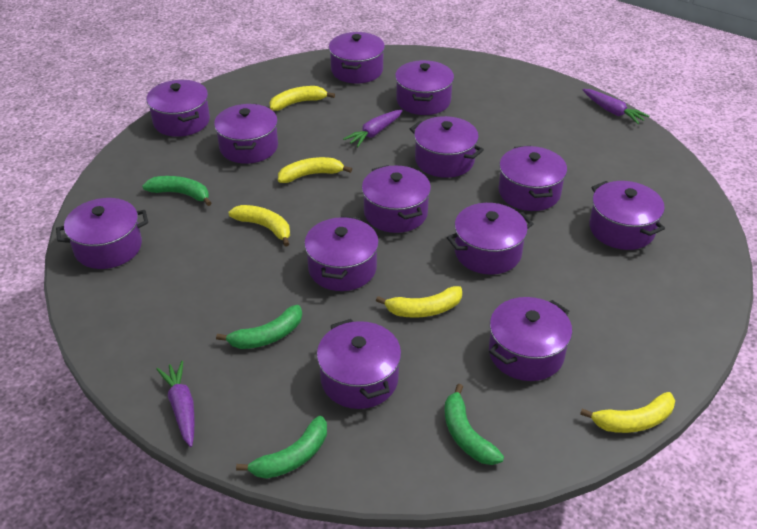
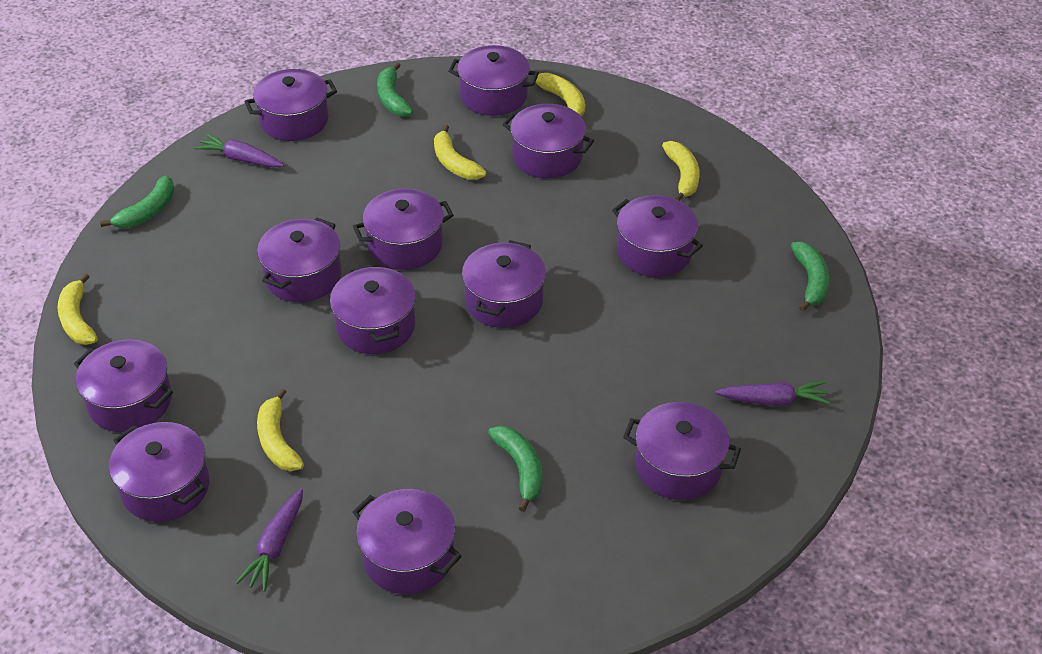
purple pot: 13 -> 12

